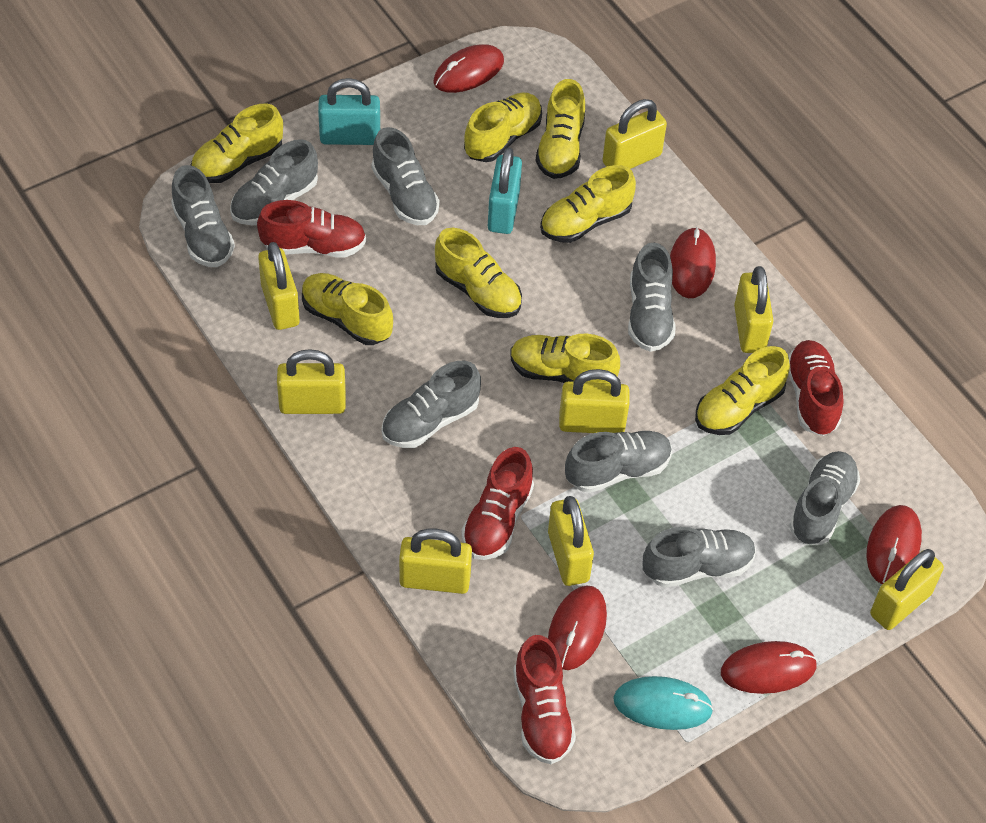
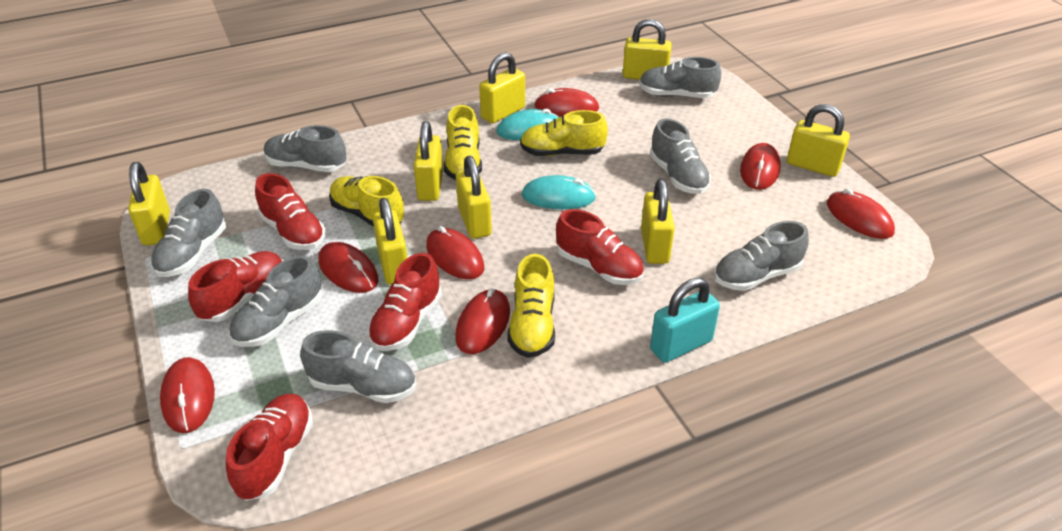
grey shoe: 8 -> 7
red mouse: 5 -> 7
red shoe: 4 -> 5
turquoise mouse: 1 -> 2
turquoise padlock: 2 -> 1
yellow shoe: 8 -> 4

